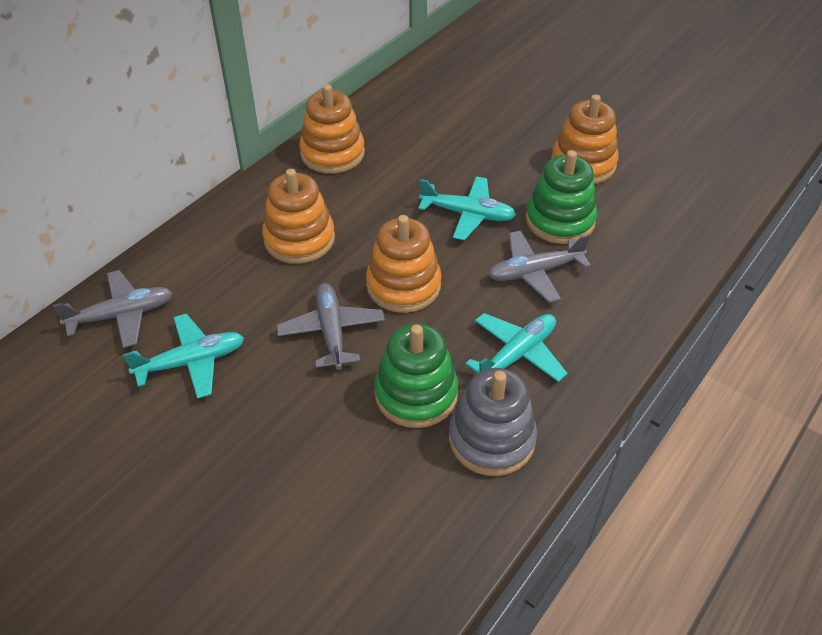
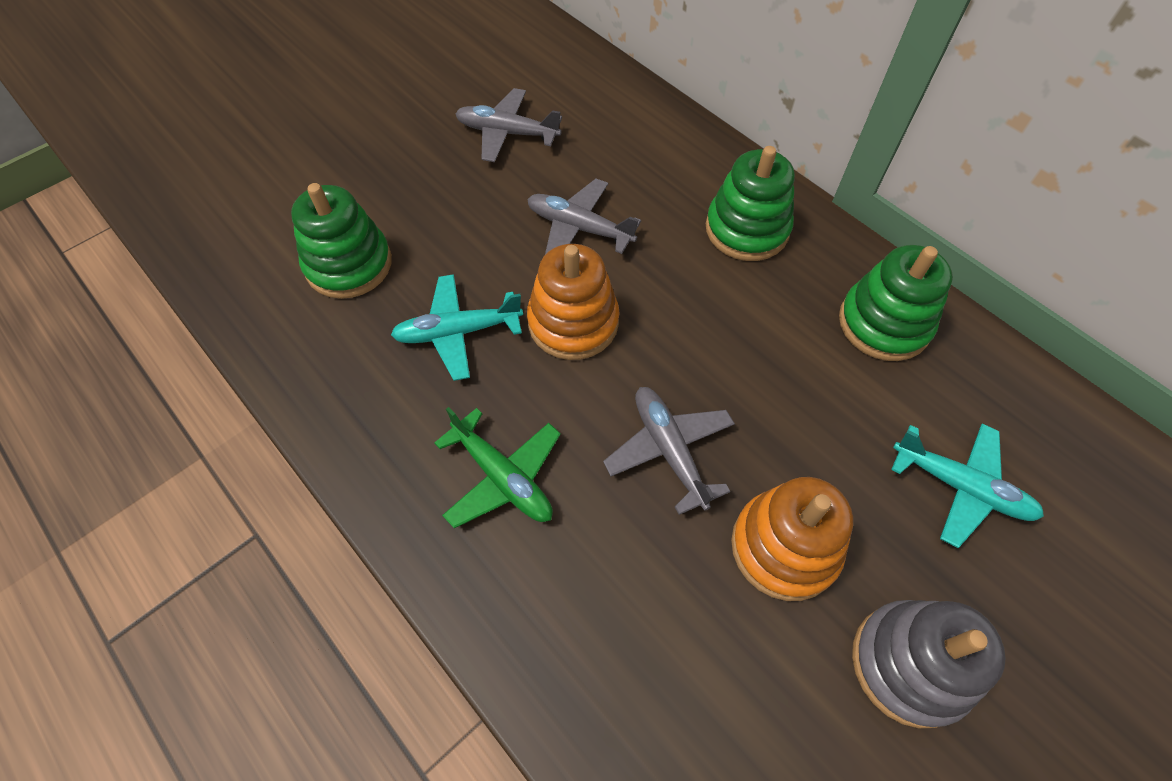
green plane: 0 -> 1
green stacking toy: 2 -> 3
orange stacking toy: 4 -> 2
turquoise plane: 3 -> 2

